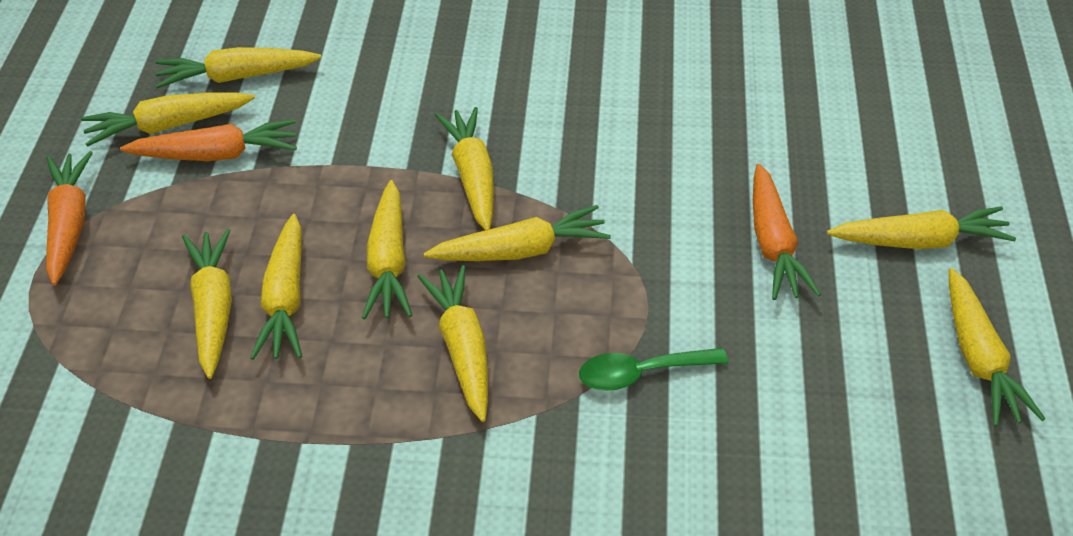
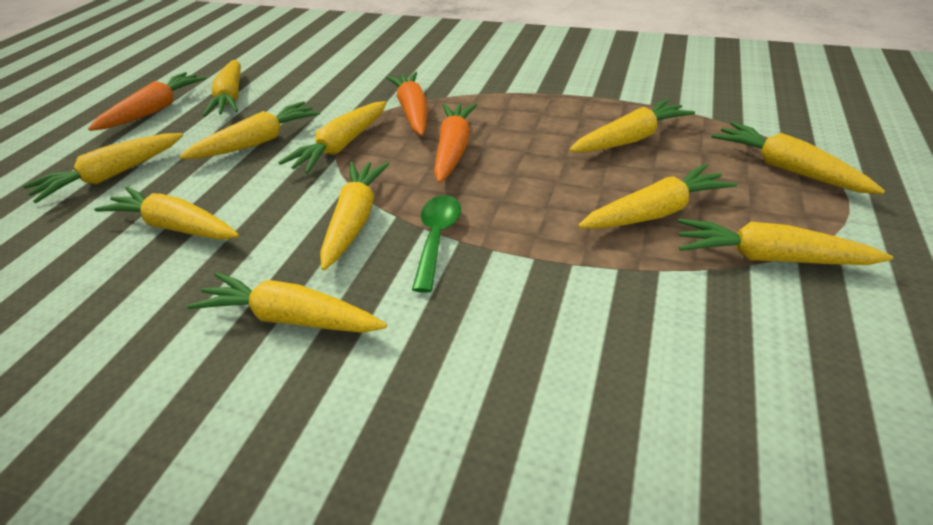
yellow carrot: 10 -> 11

